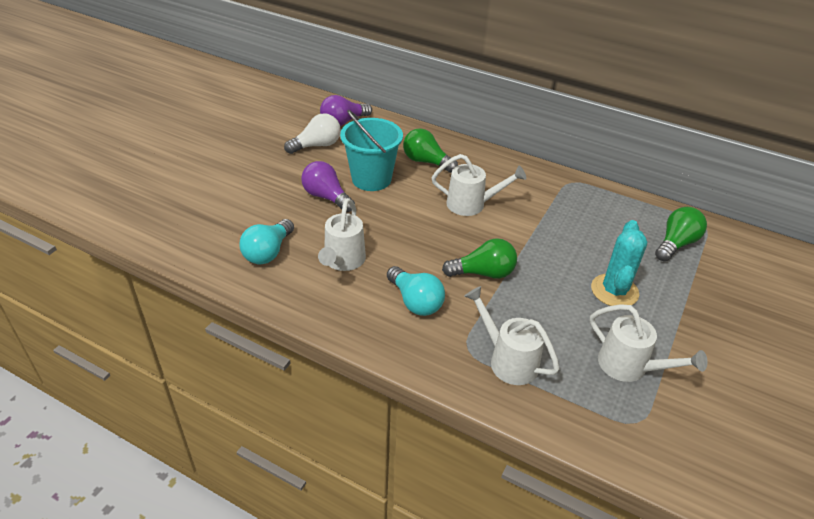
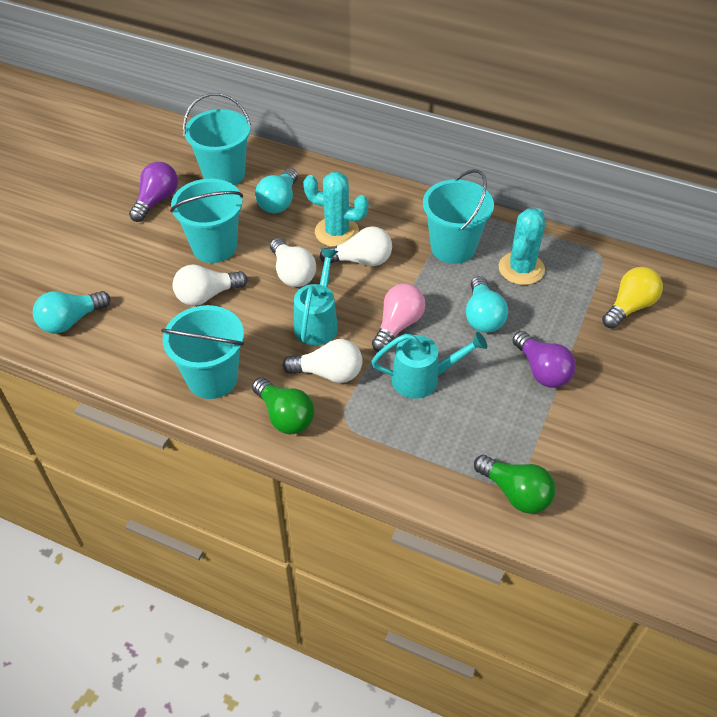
green light bulb: 3 -> 2
pink light bulb: 0 -> 1
turquoise bucket: 1 -> 4
turquoise cactus: 1 -> 2
turquoise light bulb: 2 -> 3
turquoise watering can: 0 -> 2
white light bulb: 1 -> 4
white watering can: 4 -> 0
yellow light bulb: 0 -> 1

